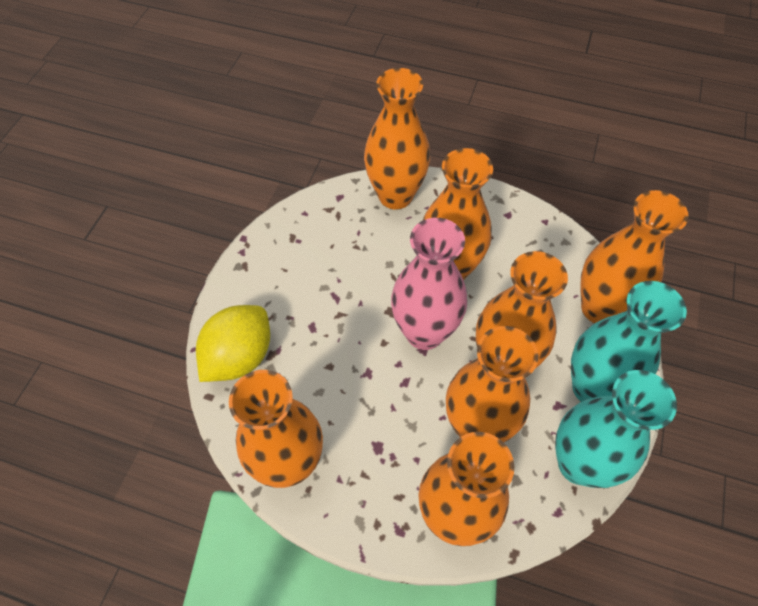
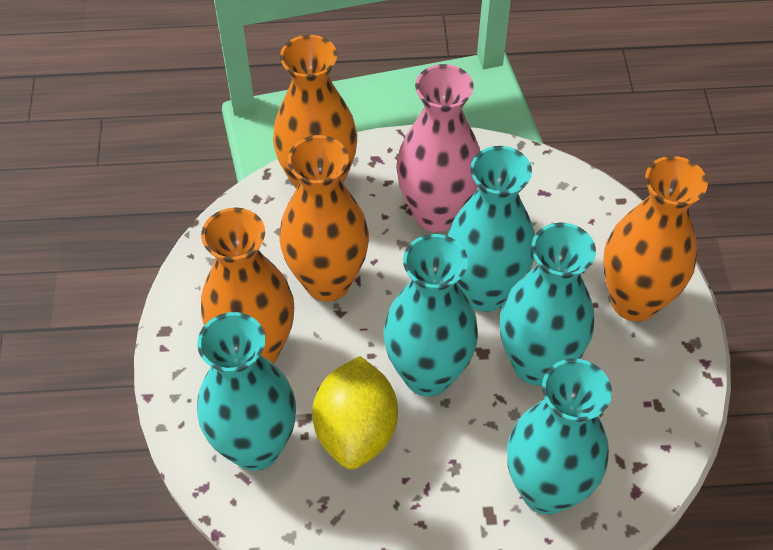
orange vase: 7 -> 4
turquoise vase: 2 -> 5

